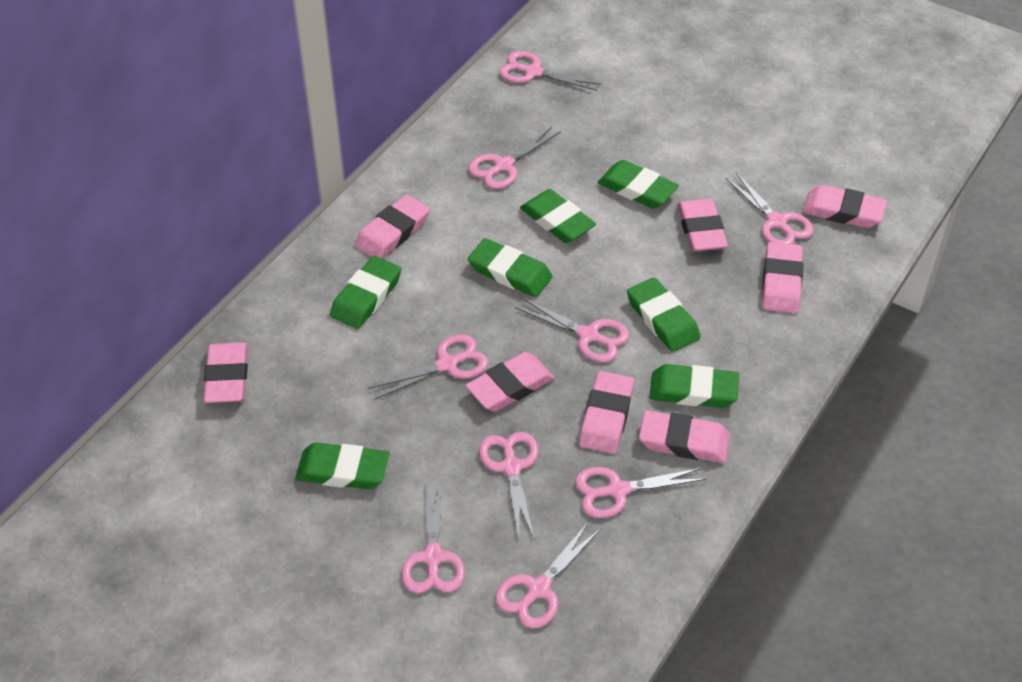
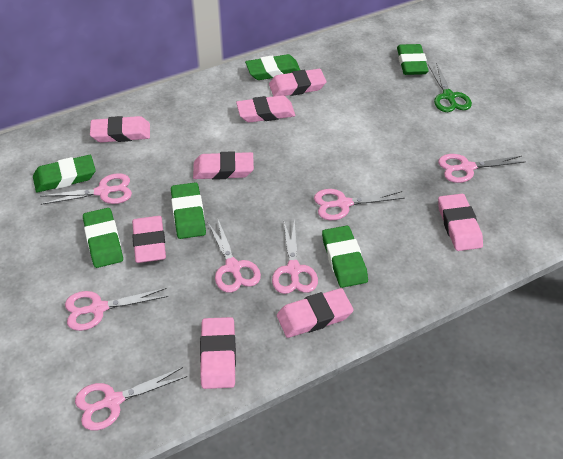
green eraser: 7 -> 6
green scissors: 0 -> 1
pink scissors: 9 -> 7

